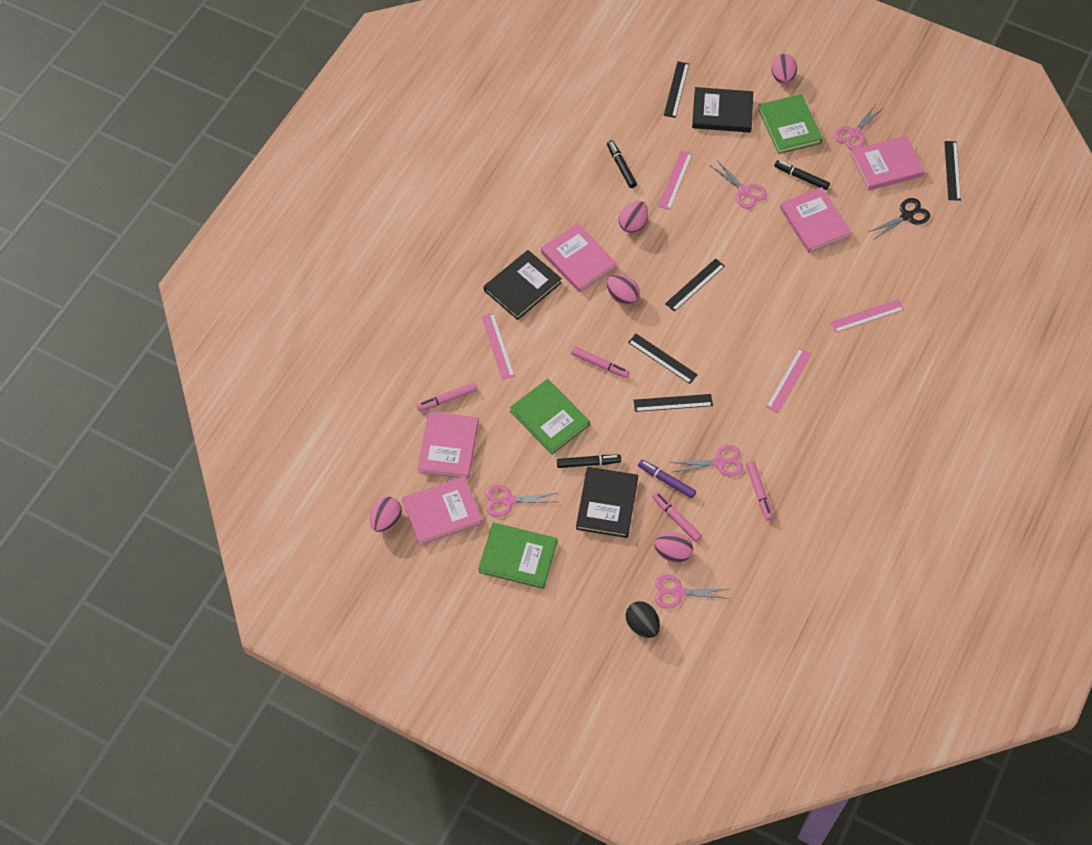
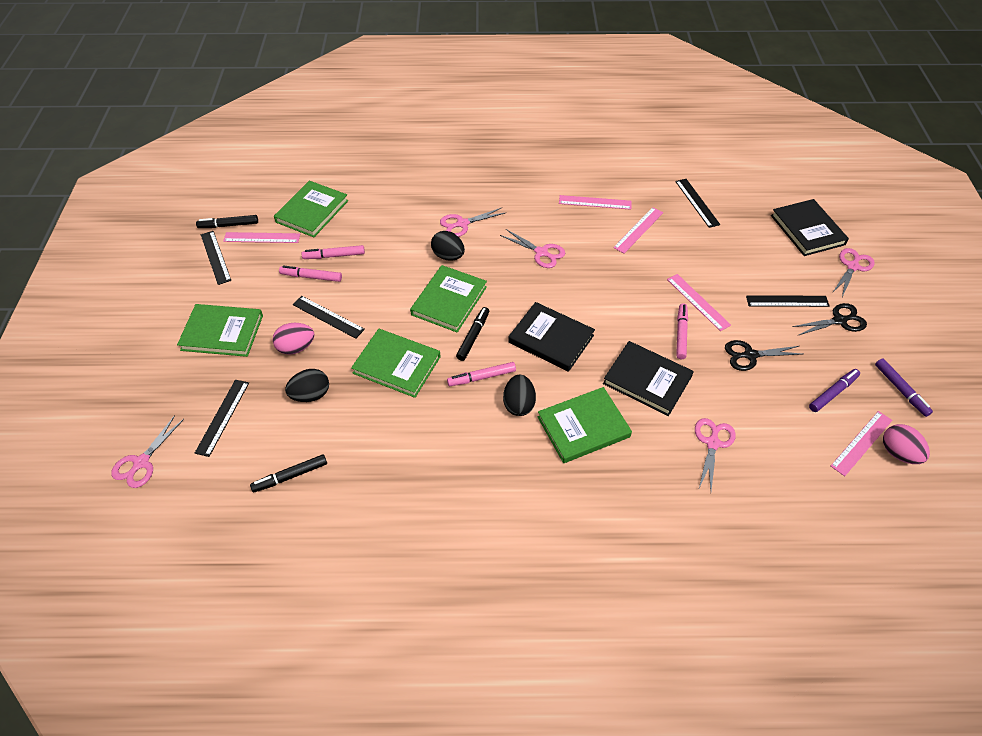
black egg: 1 -> 3
black scissors: 1 -> 2
green book: 3 -> 5
pink book: 5 -> 0
pink egg: 5 -> 2
pink ruler: 4 -> 5
purple marker: 1 -> 2

